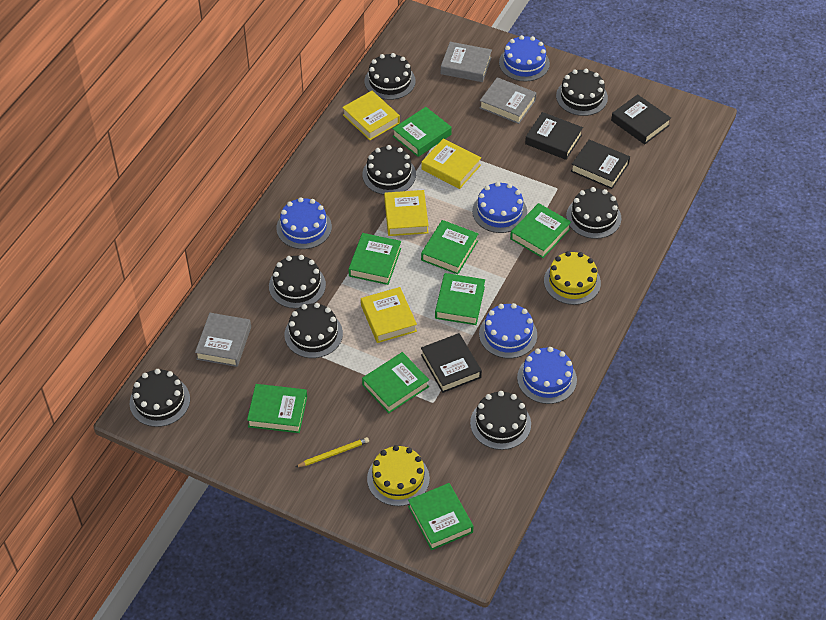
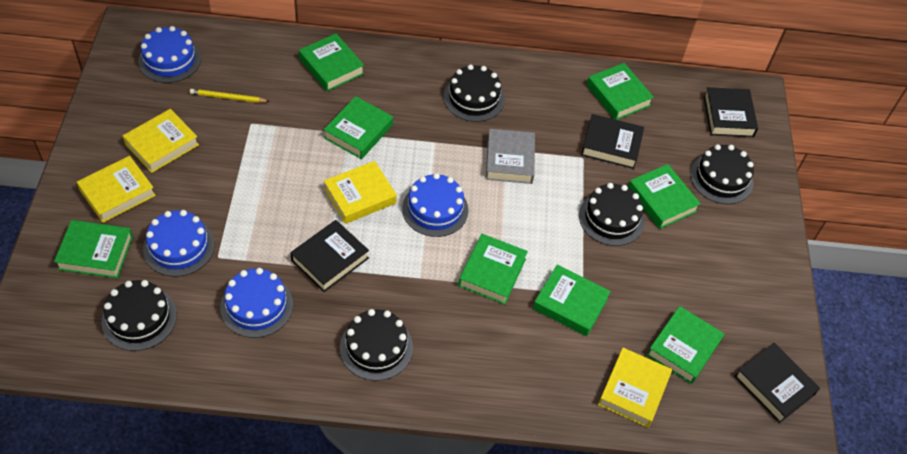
black cake: 8 -> 5
blue cake: 5 -> 4
grey book: 3 -> 1
yellow cake: 2 -> 0

